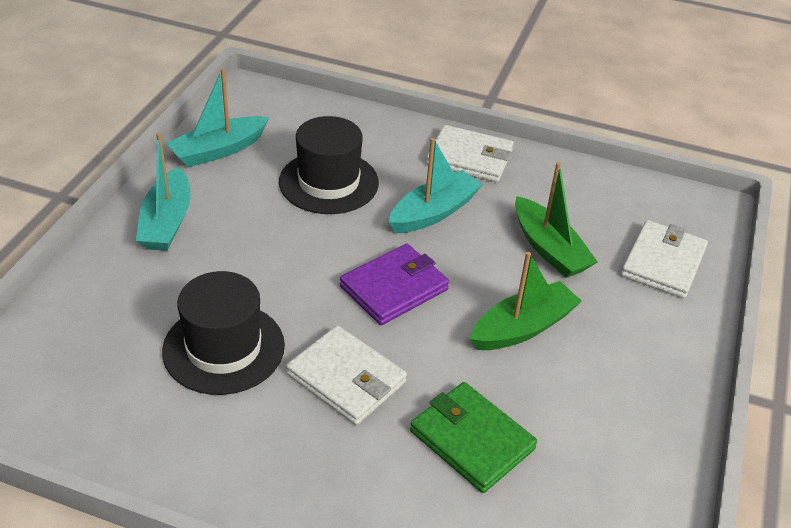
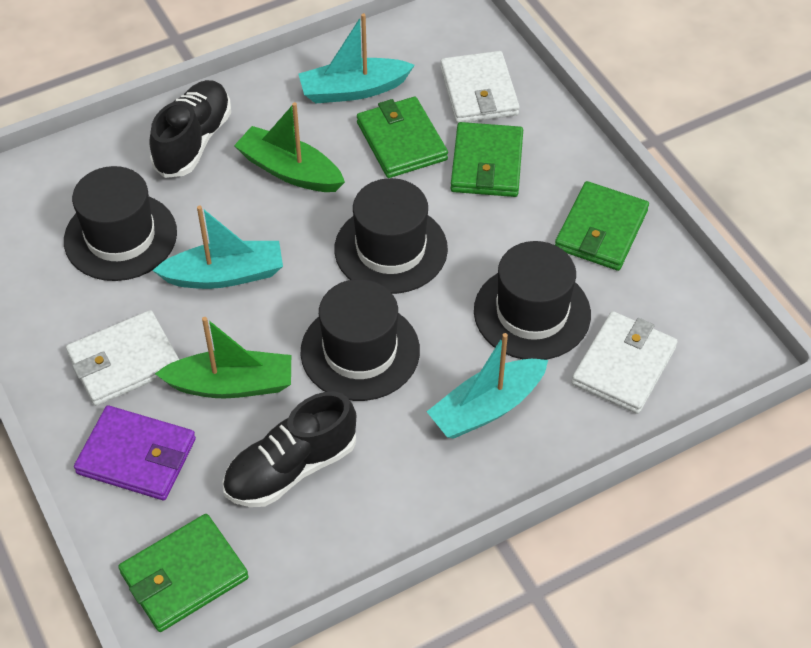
black hat: 2 -> 4
black shoe: 0 -> 2
green wallet: 1 -> 4

